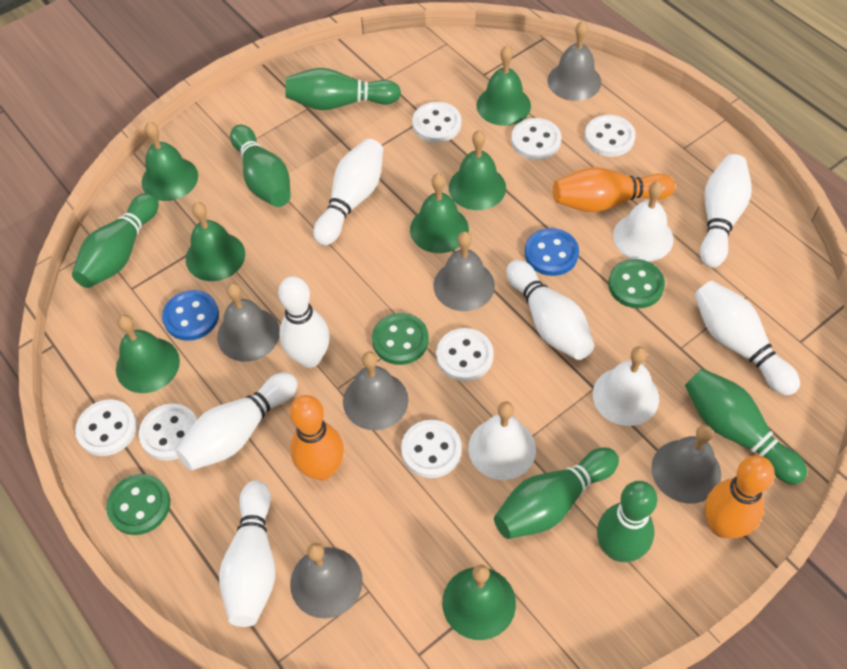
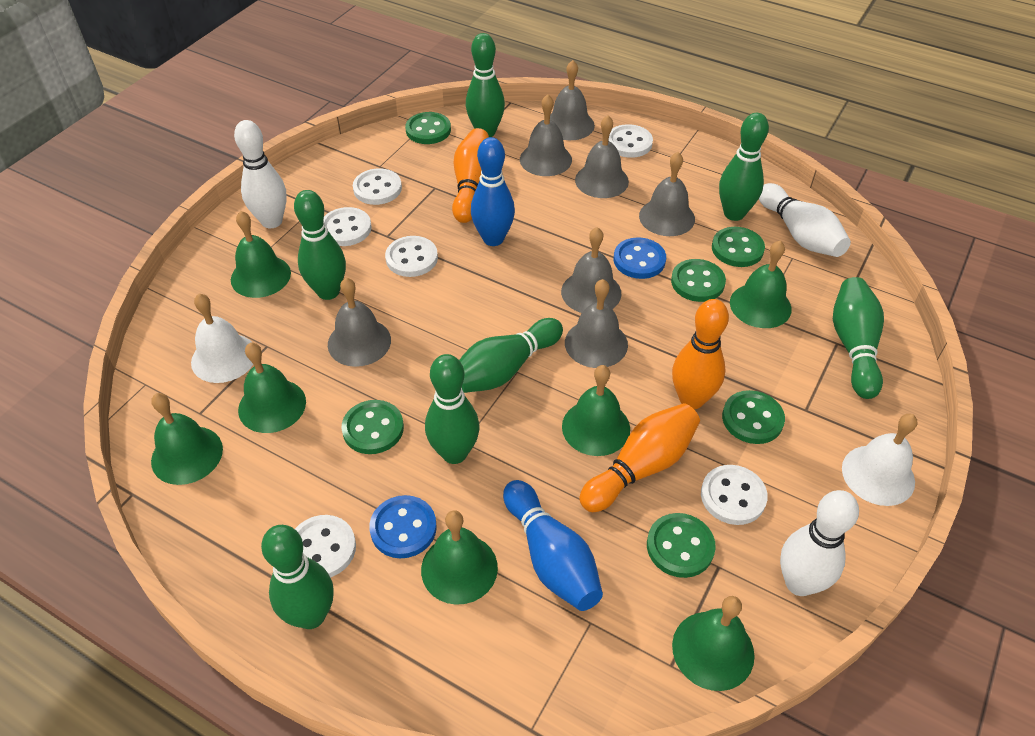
blue bowling pin: 0 -> 2
green bowling pin: 6 -> 7
green button: 3 -> 6
grey bell: 6 -> 7
white bell: 3 -> 2
white bowling pin: 7 -> 3
white button: 7 -> 6

